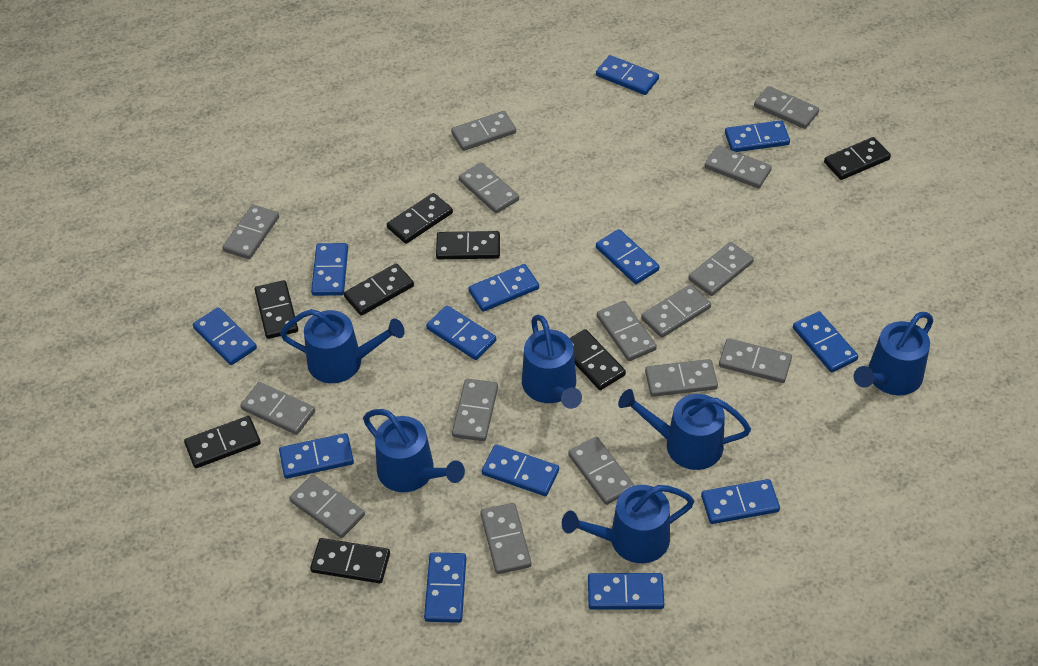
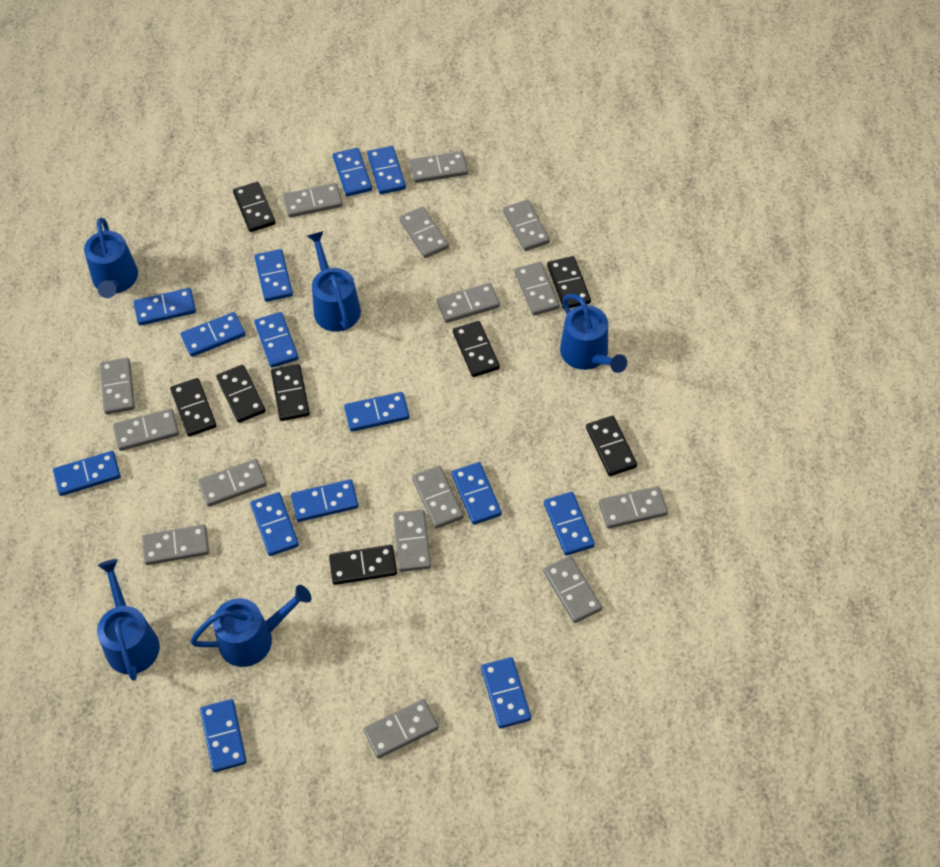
blue domino: 13 -> 14
blue watering can: 6 -> 5

